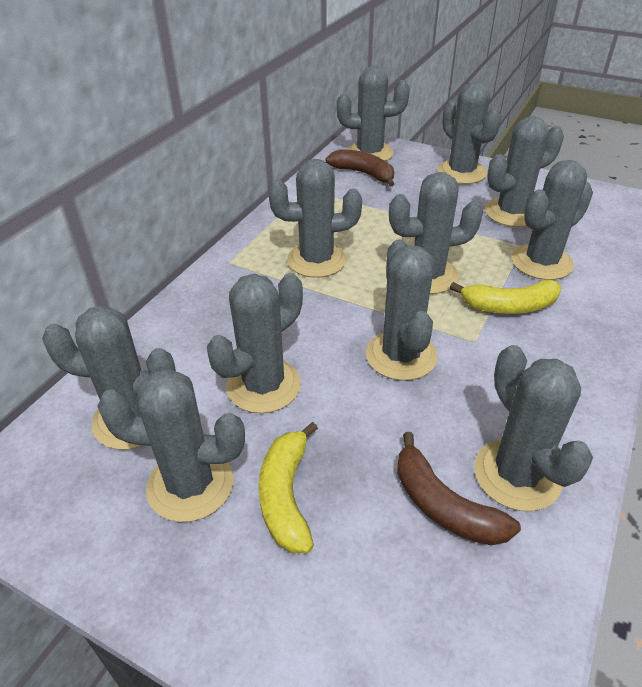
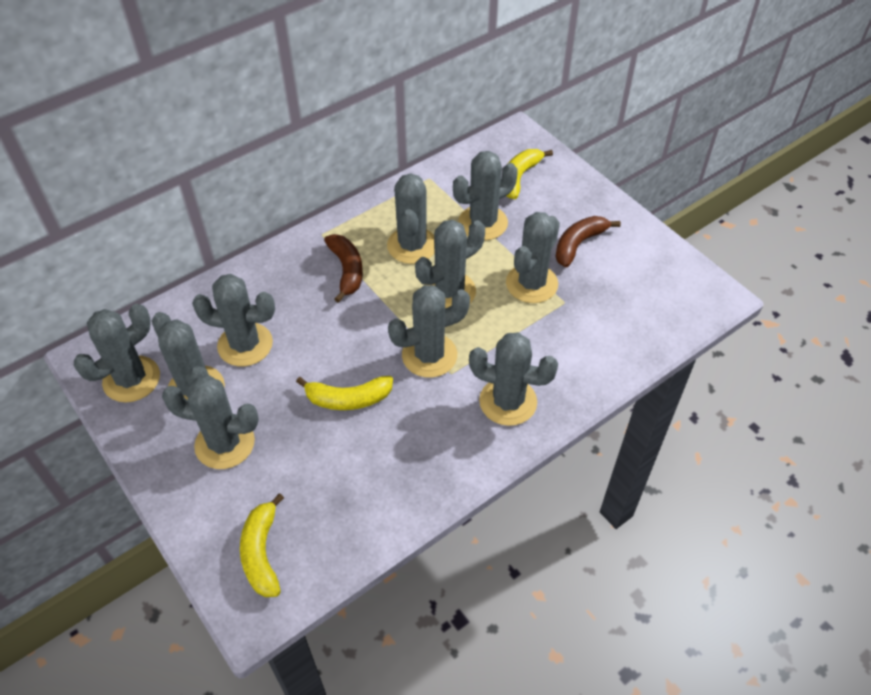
grey cactus: 11 -> 10
yellow banana: 2 -> 3

